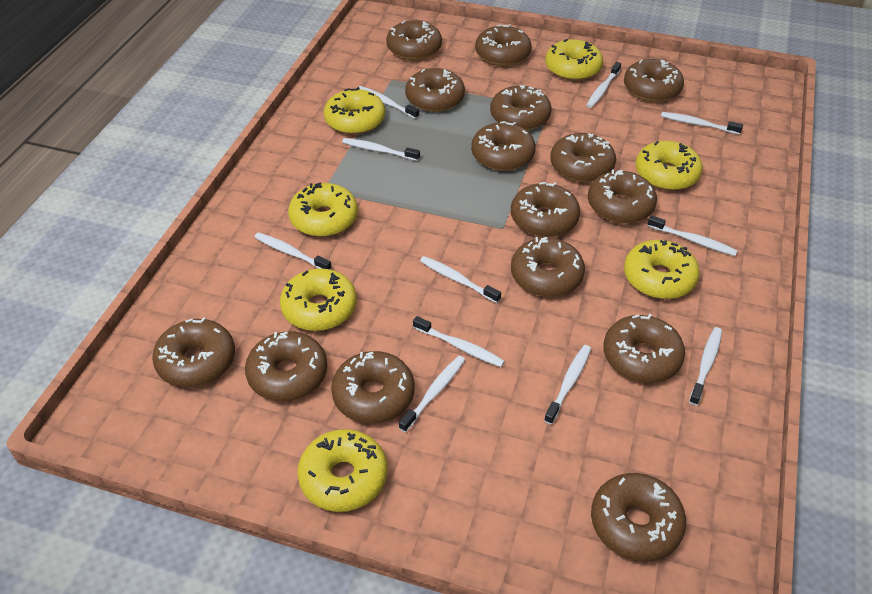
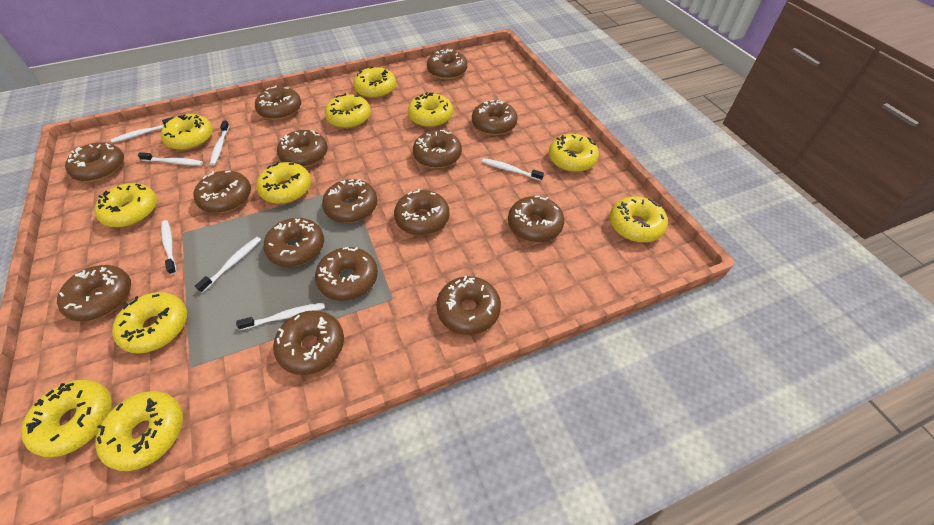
white toothbrush: 11 -> 7
yellow donut: 7 -> 11

